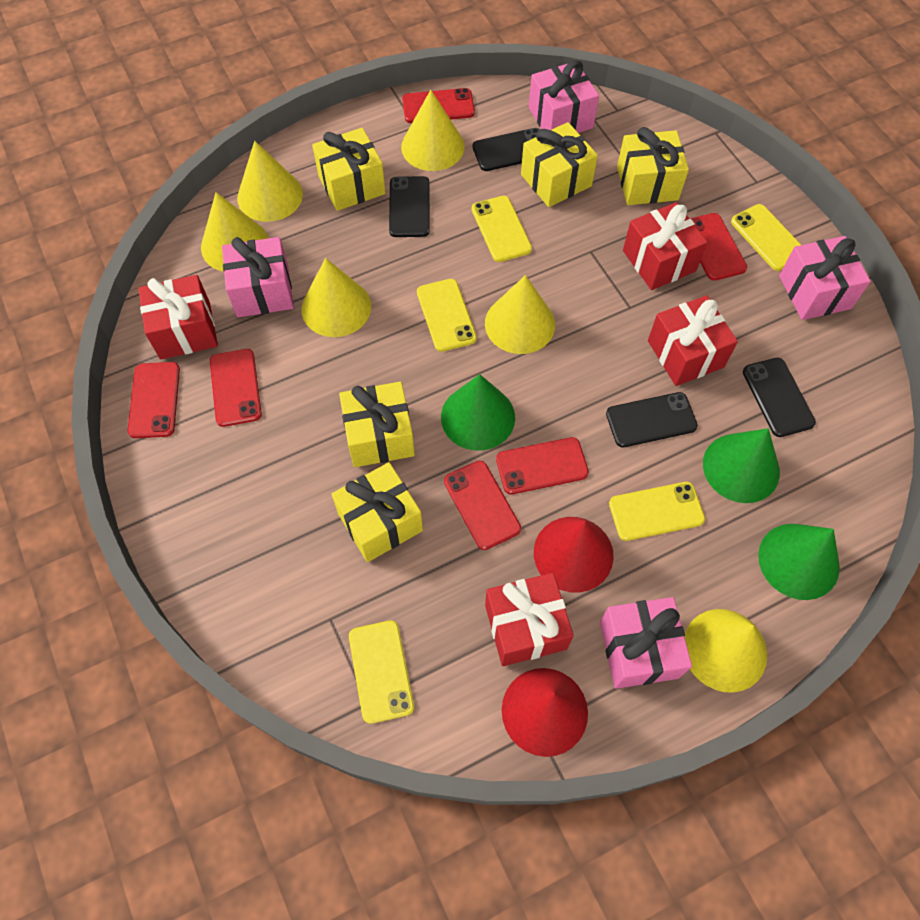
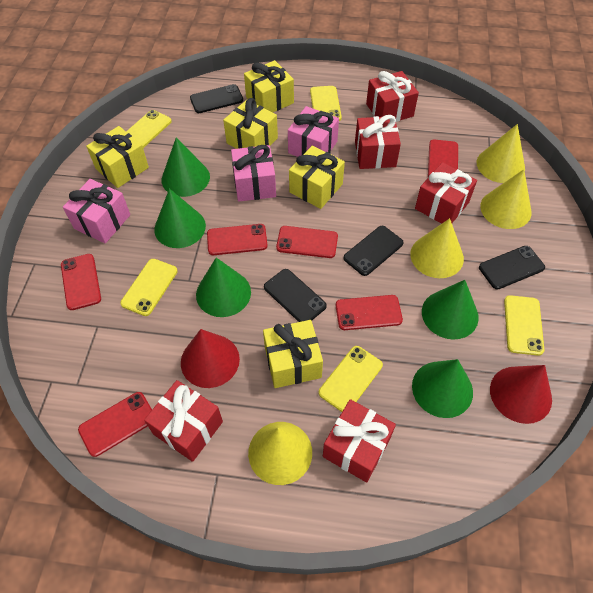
green cone: 3 -> 5
pink gift: 4 -> 3
red gift: 4 -> 5
yellow cone: 6 -> 4

